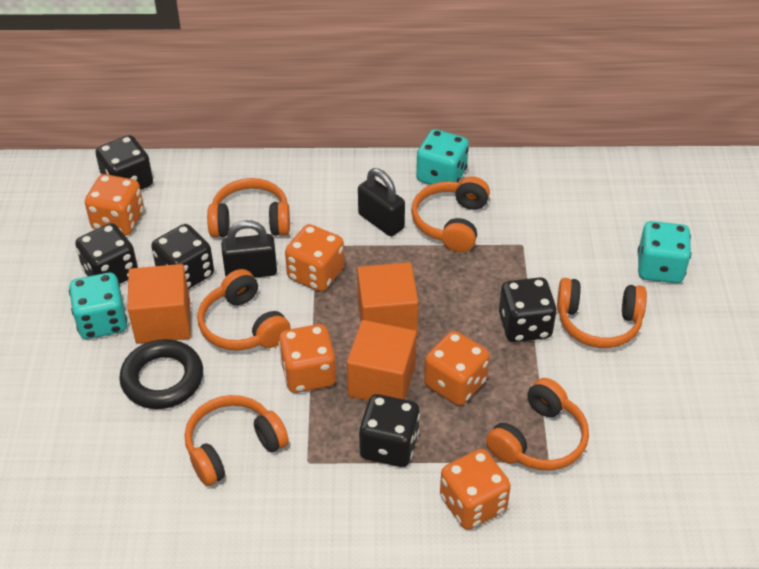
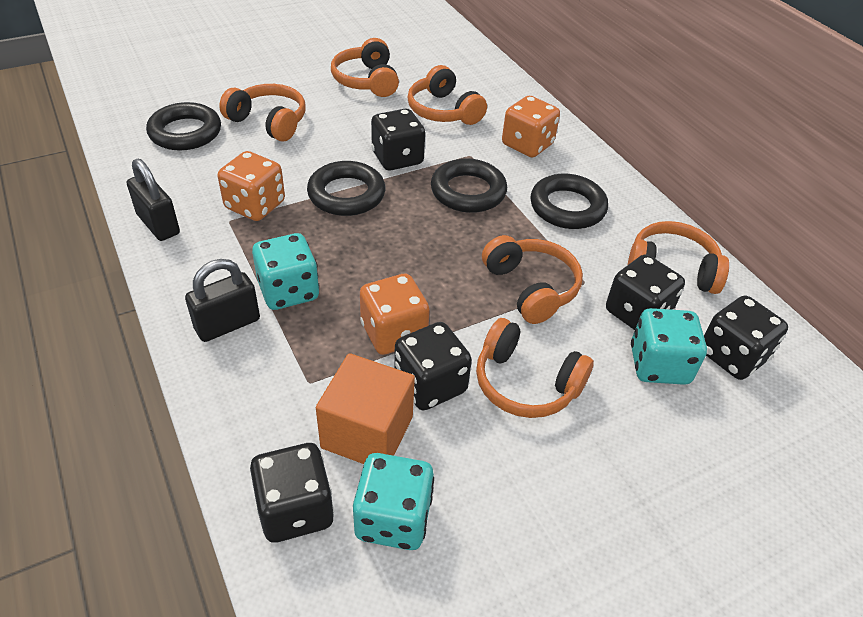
black ring: 1 -> 4
orange cube: 3 -> 1
orange dice: 5 -> 3

